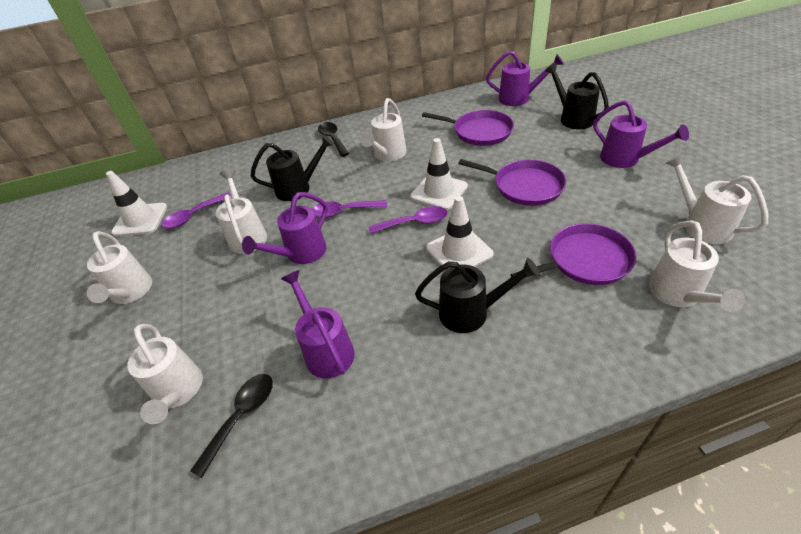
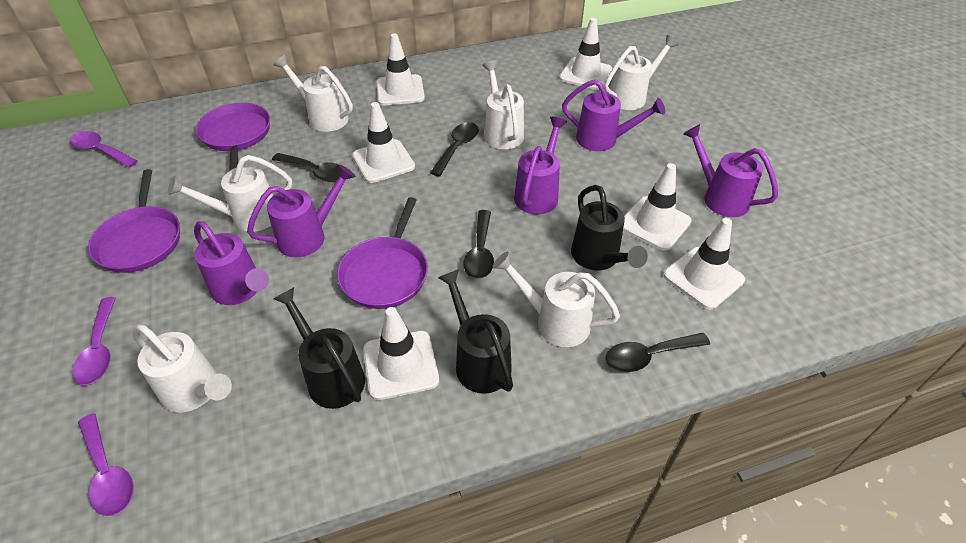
black spoon: 2 -> 4
purple watering can: 4 -> 5
white traffic cone: 3 -> 6

